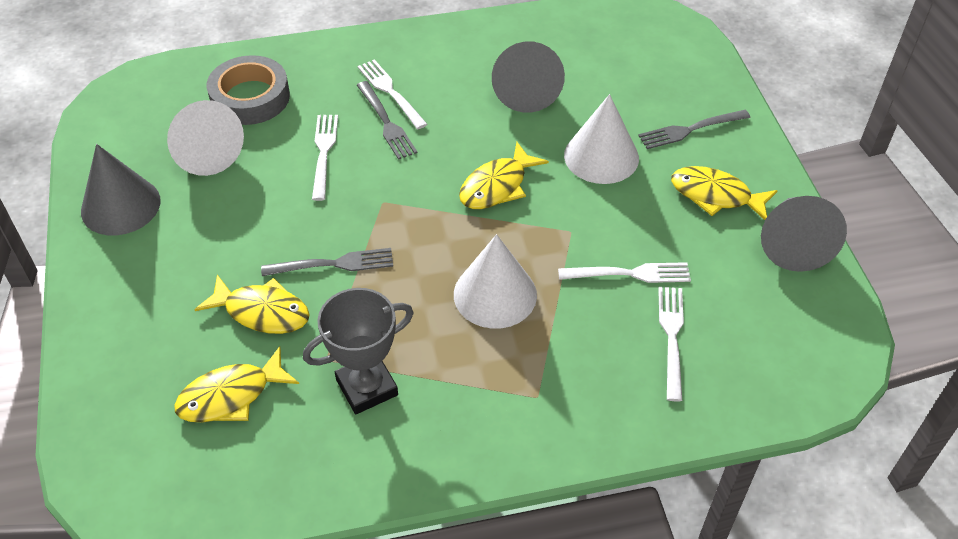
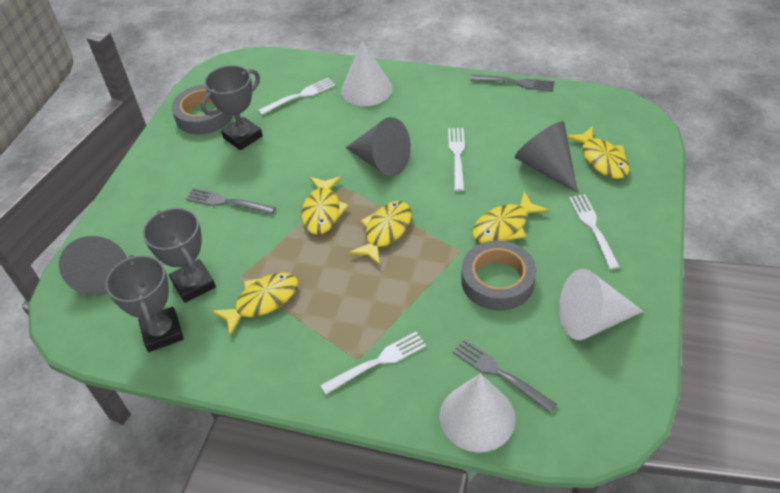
grey tape: 1 -> 2
grey trophy: 1 -> 3
yellow fish: 4 -> 5

